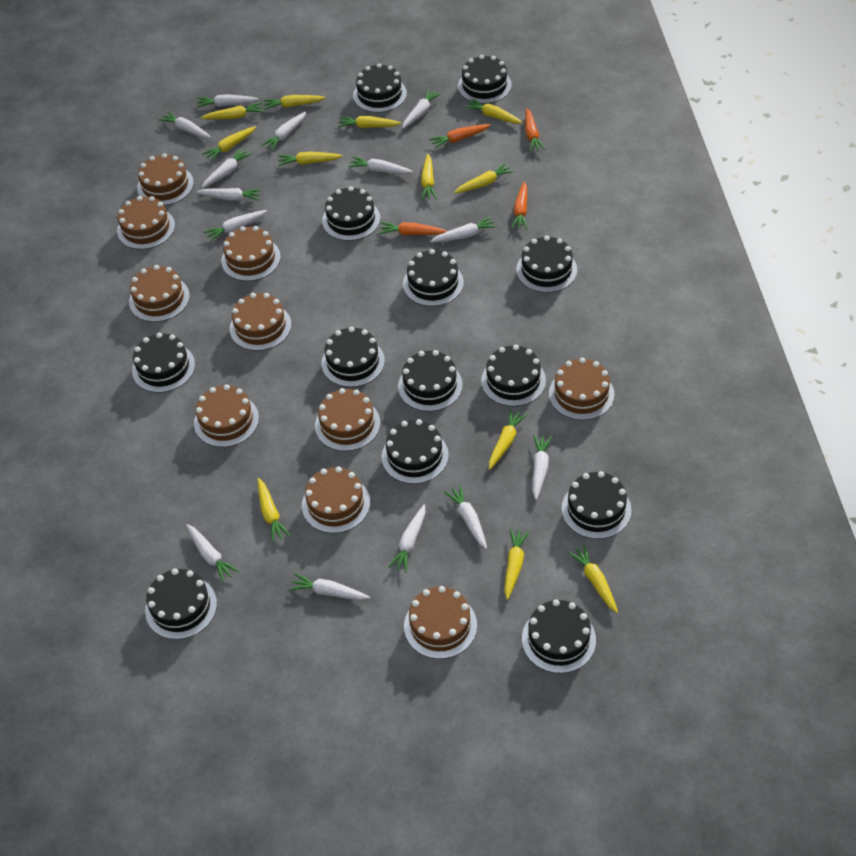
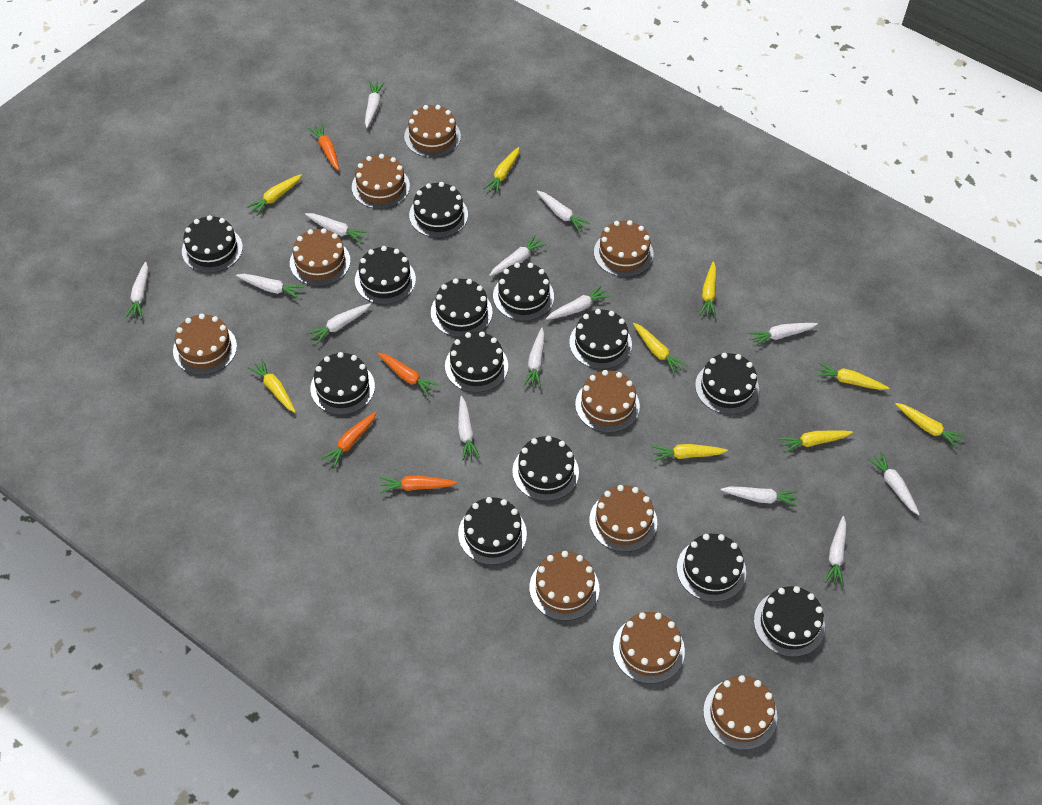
yellow carrot: 12 -> 9

